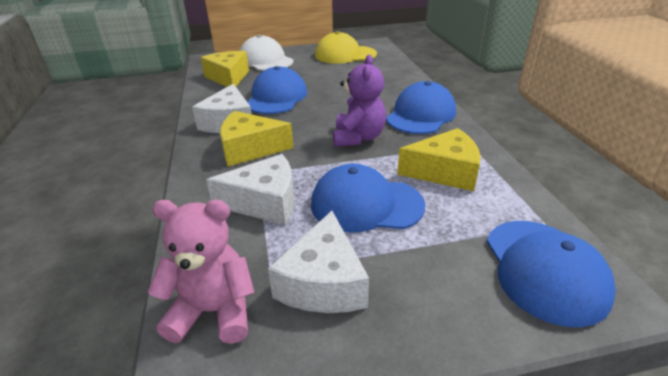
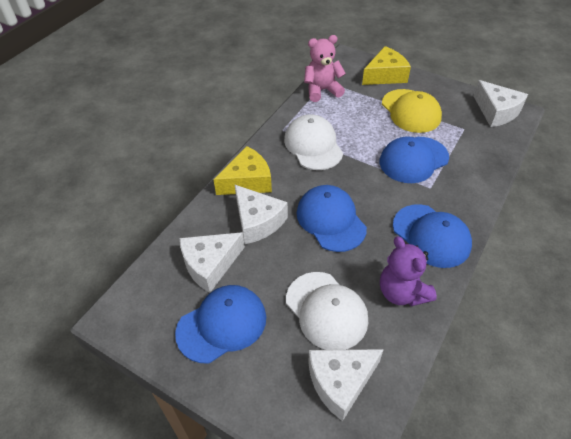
white cap: 1 -> 2
white cheese: 3 -> 4
yellow cheese: 3 -> 2

